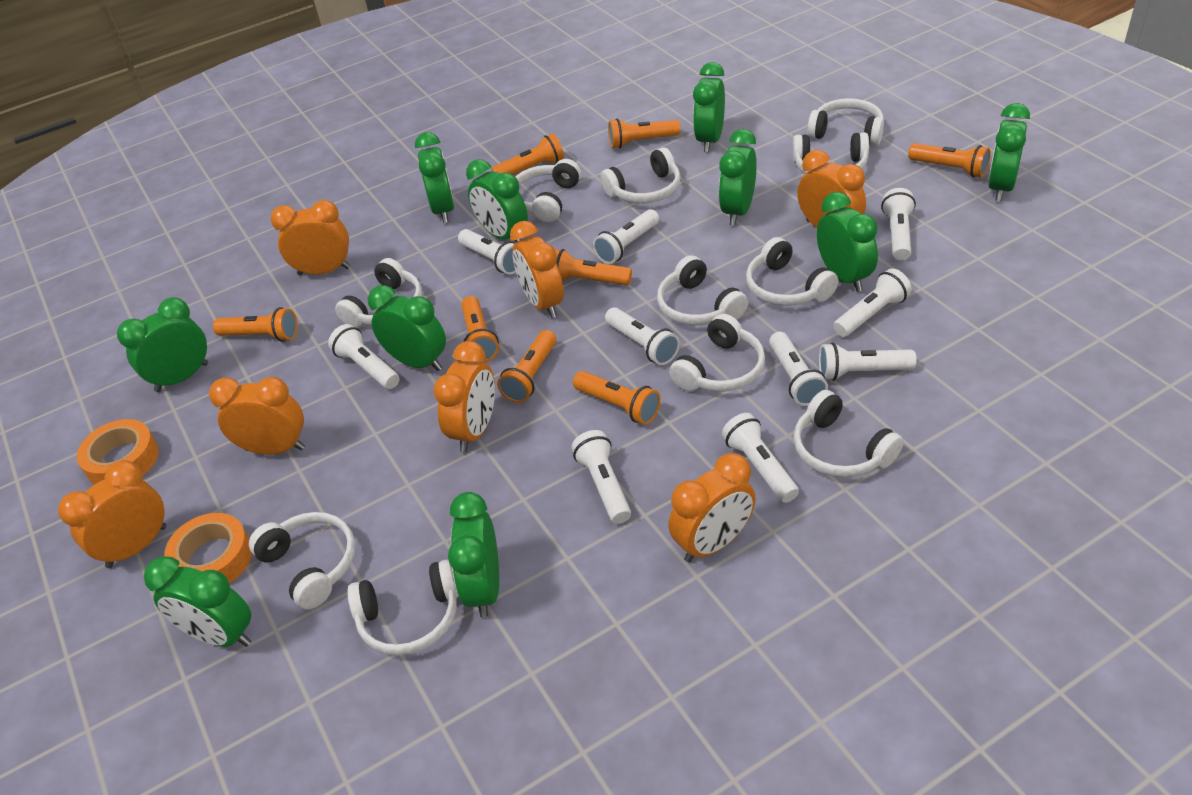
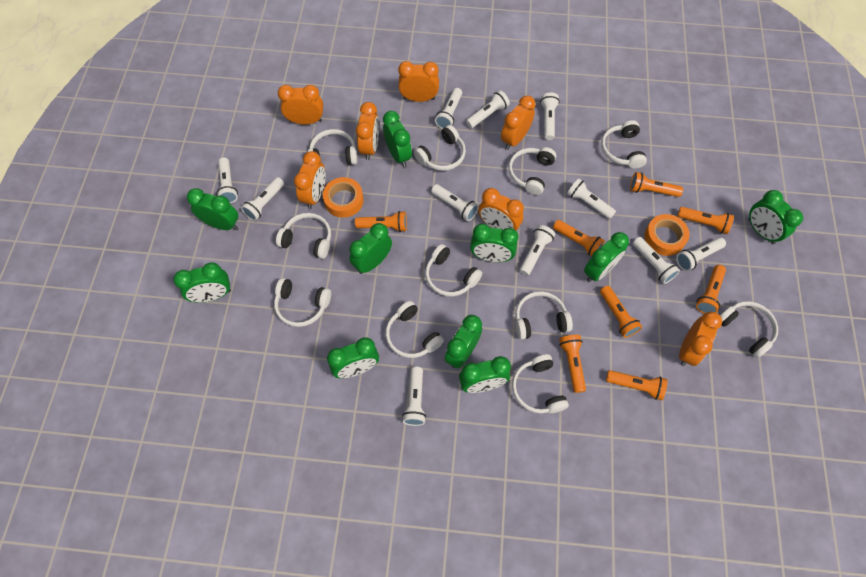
white flashlight: 10 -> 11

